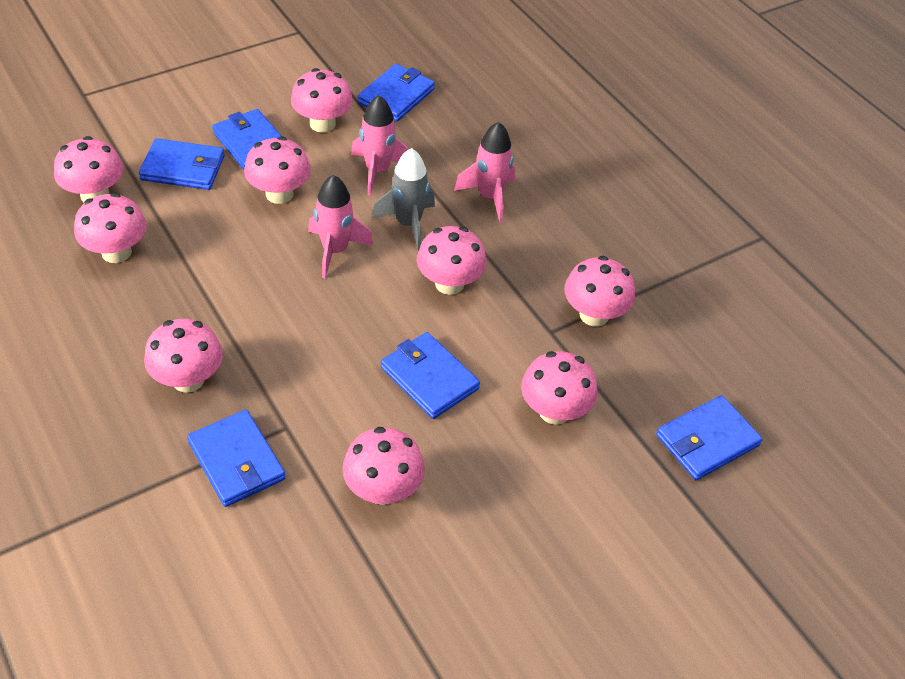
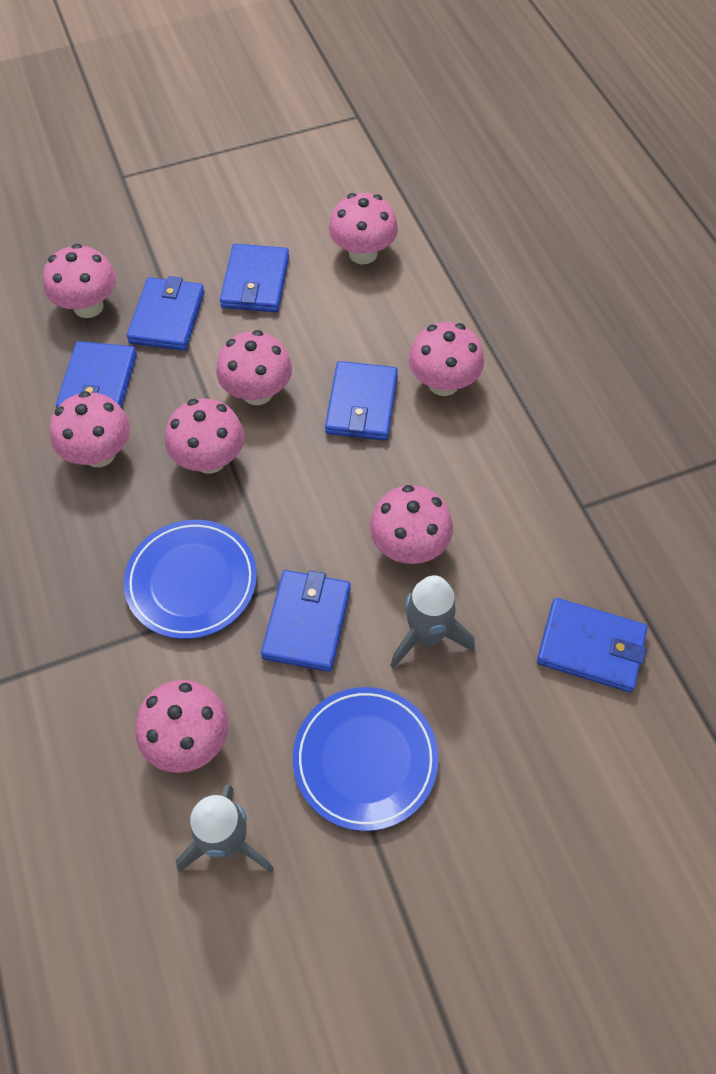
blue plate: 0 -> 2
grey rocket: 1 -> 2
pink mushroom: 9 -> 8
pink rocket: 3 -> 0

